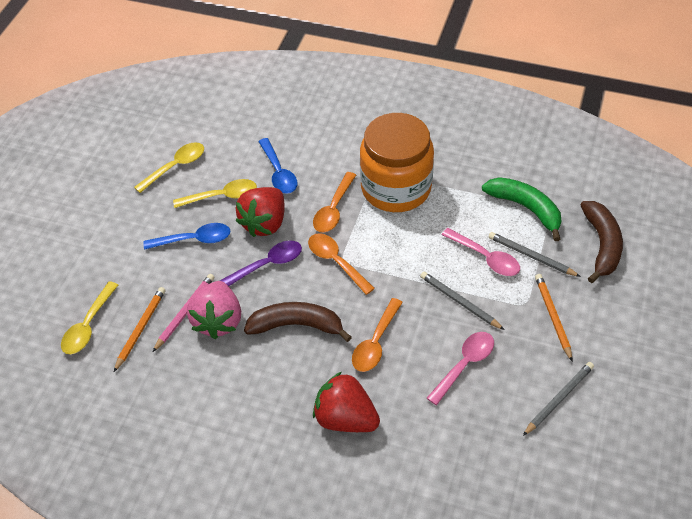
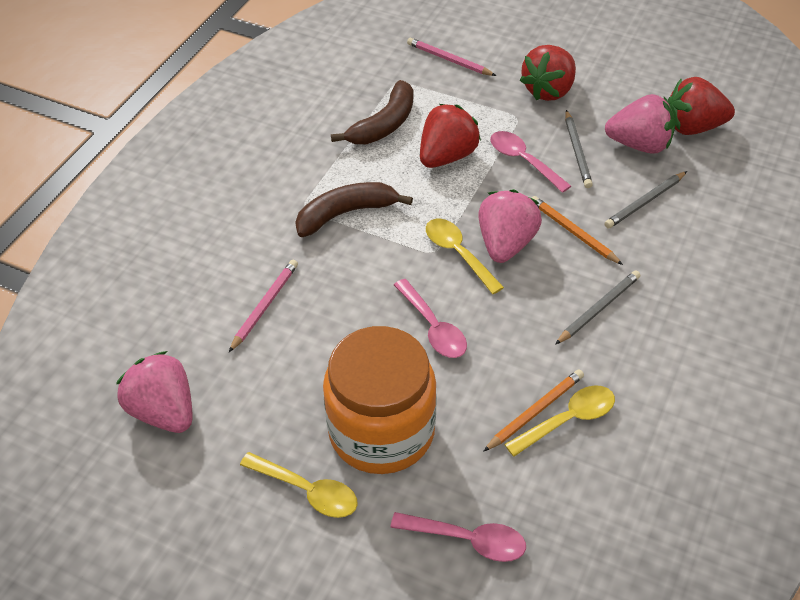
blue spoon: 2 -> 0
green banana: 1 -> 0
orange spoon: 3 -> 0
pink pencil: 1 -> 2
pink spoon: 2 -> 3
pink strawberry: 1 -> 3
purple spoon: 1 -> 0
red strawberry: 2 -> 3

